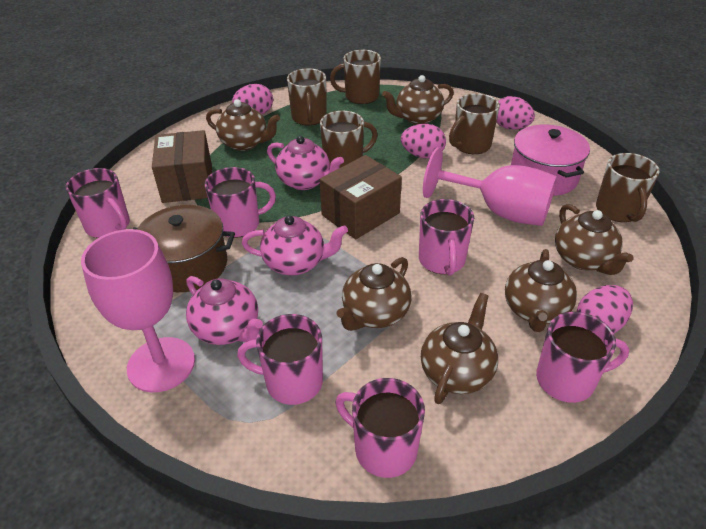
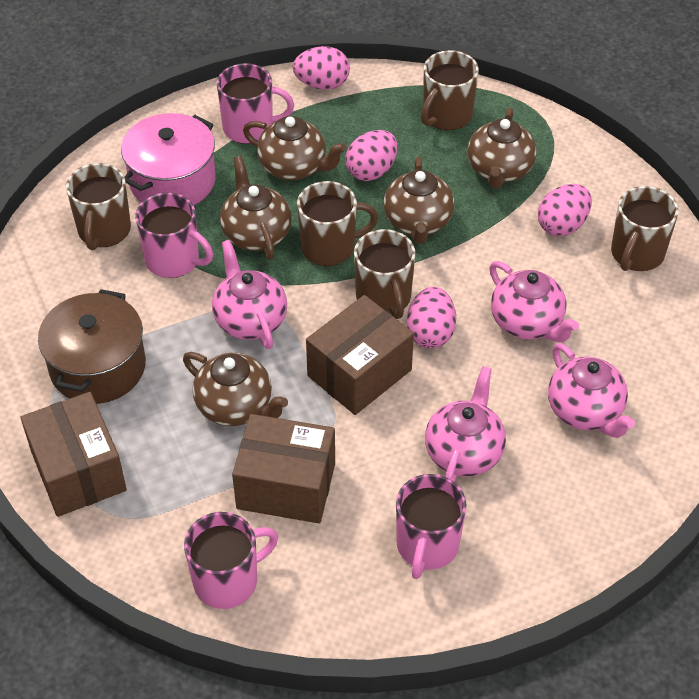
brown box: 2 -> 3
brown teapot: 6 -> 5
pink goblet: 2 -> 0
pink mug: 6 -> 4
pink teapot: 3 -> 4

